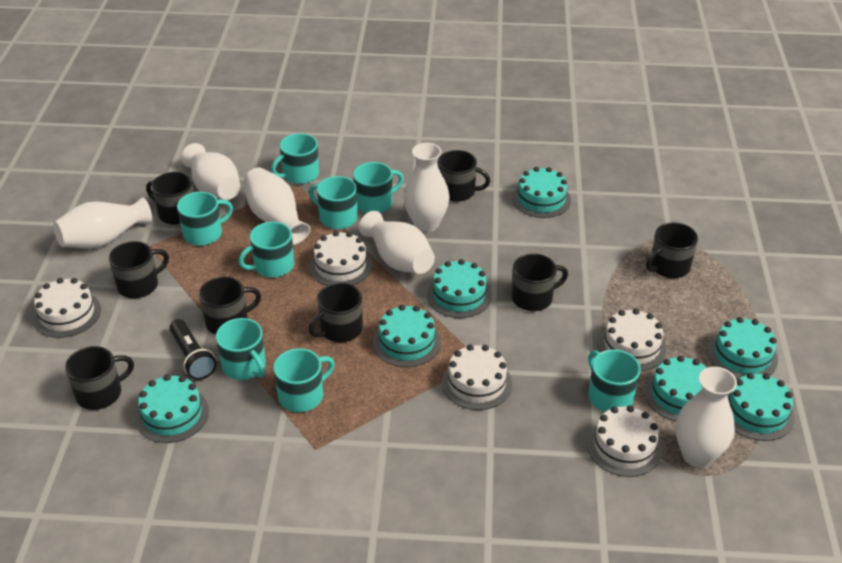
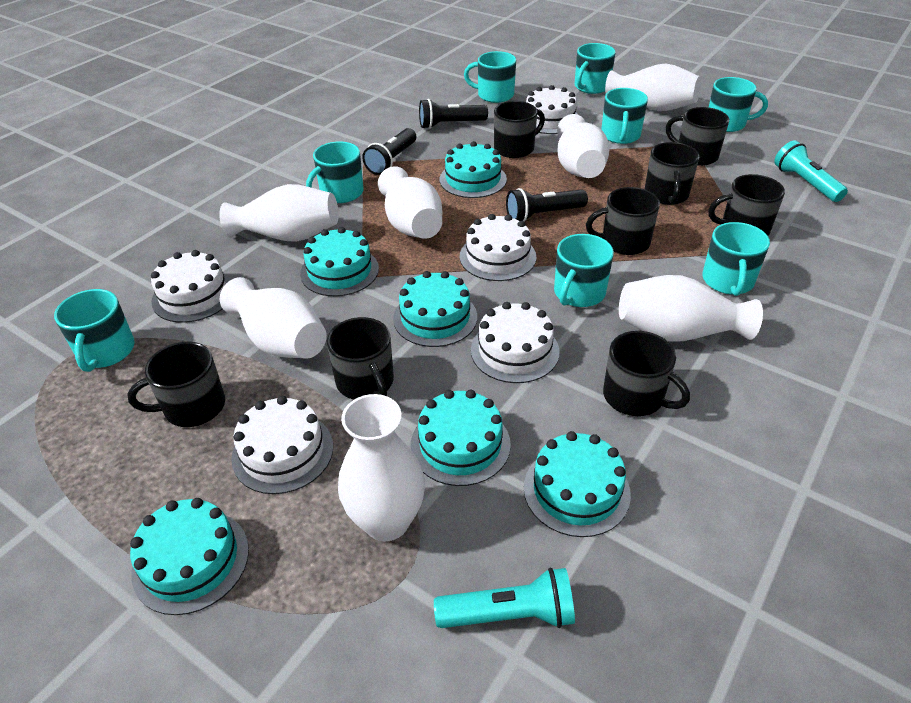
black flashlight: 1 -> 3
turquoise cake: 7 -> 6
turquoise flashlight: 0 -> 2
white vase: 6 -> 7

